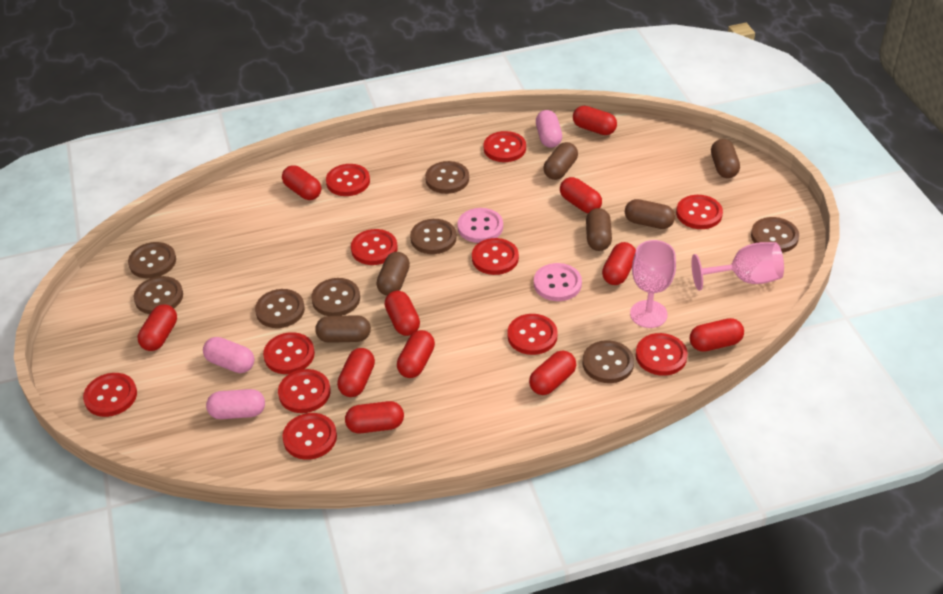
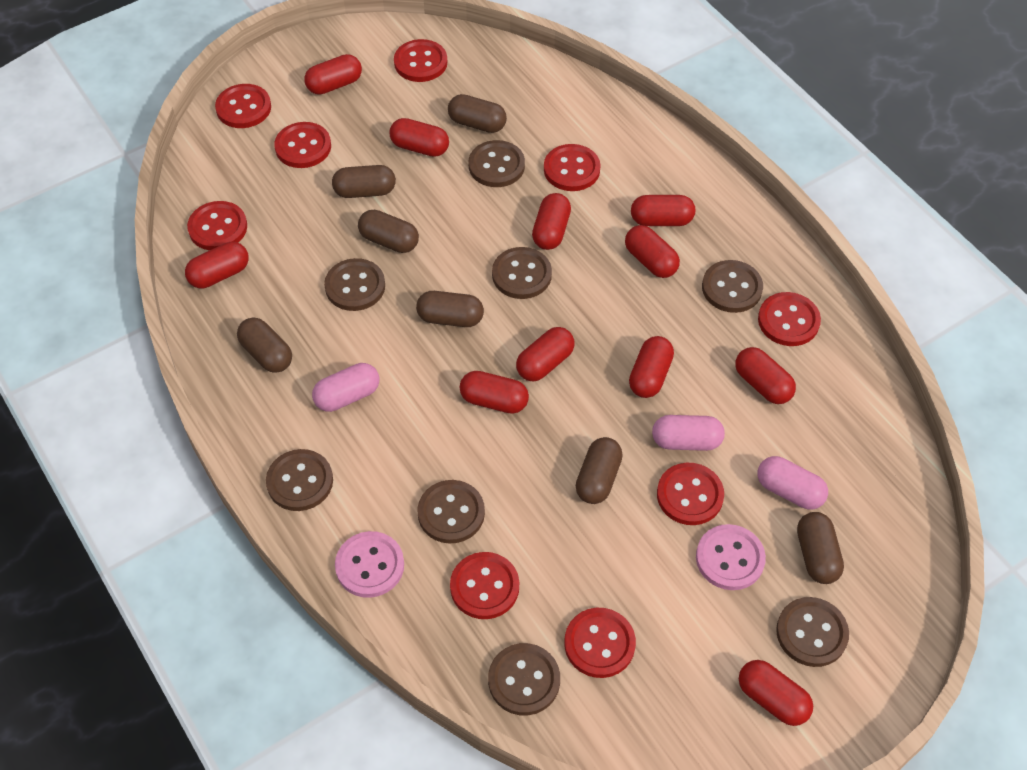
brown capsule: 6 -> 7
pink goblet: 2 -> 0
red button: 11 -> 9

